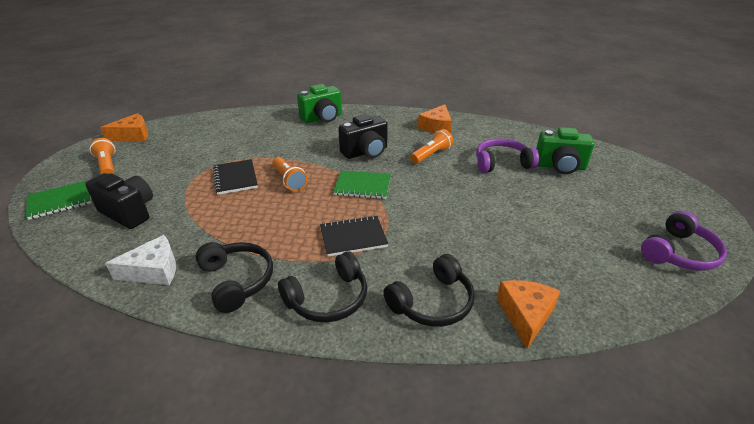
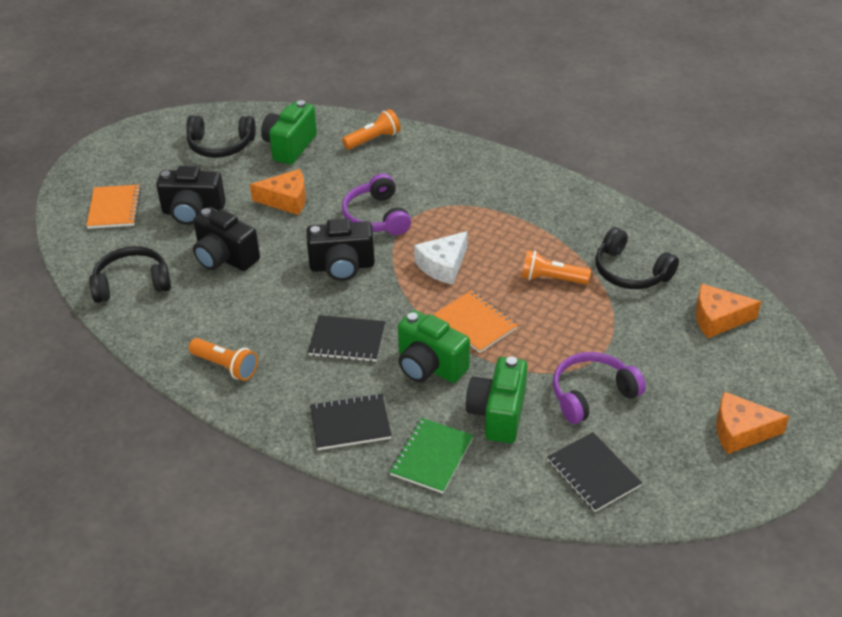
black camera: 2 -> 3
black notebook: 2 -> 3
green camera: 2 -> 3
green notebook: 2 -> 1
orange notebook: 0 -> 2

